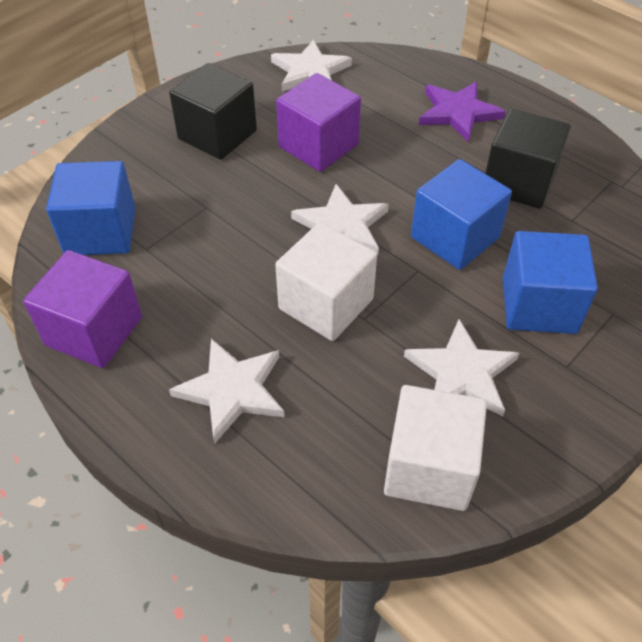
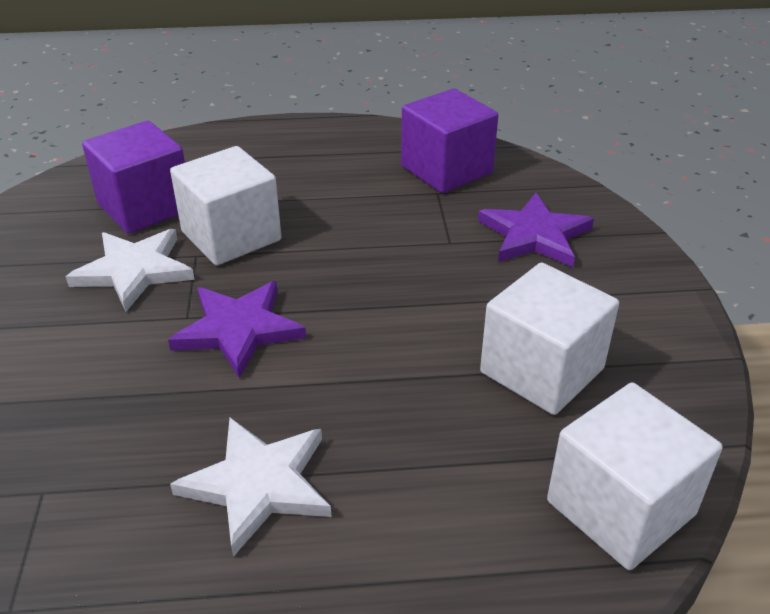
black cube: 2 -> 0
blue cube: 3 -> 0
purple star: 1 -> 2
white cube: 2 -> 3
white star: 4 -> 2

